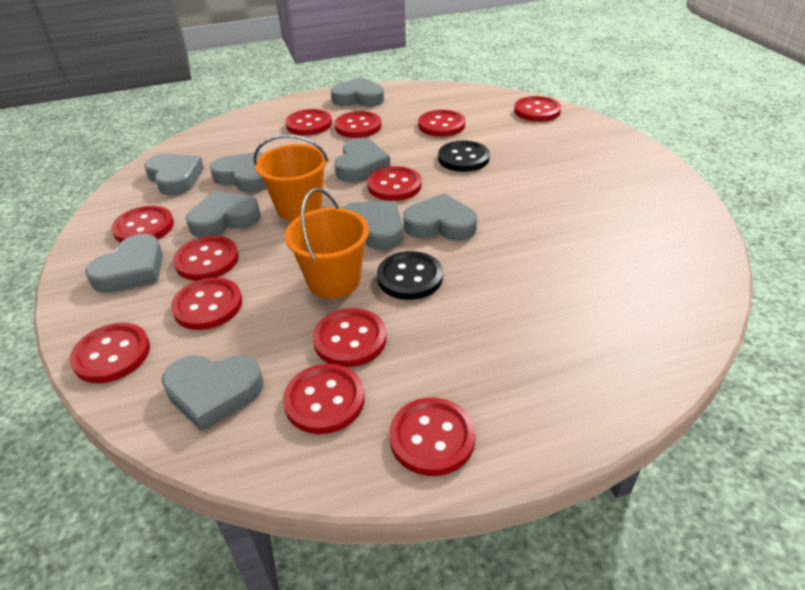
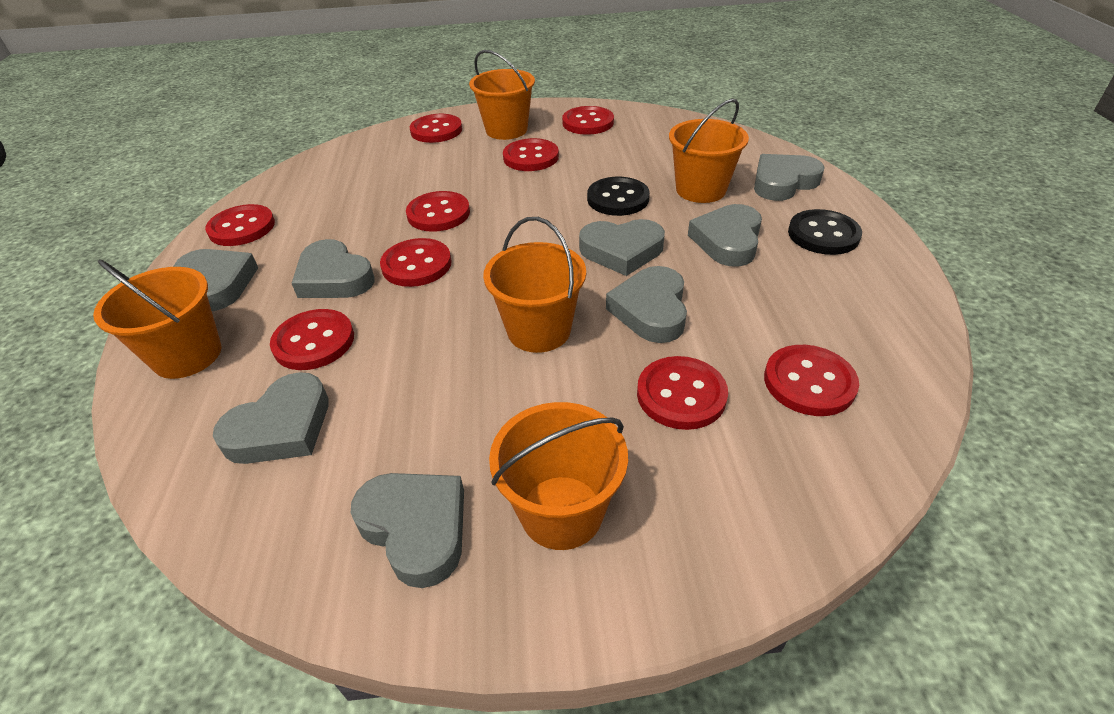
grey heart: 9 -> 8
orange bucket: 2 -> 5
red button: 12 -> 9

